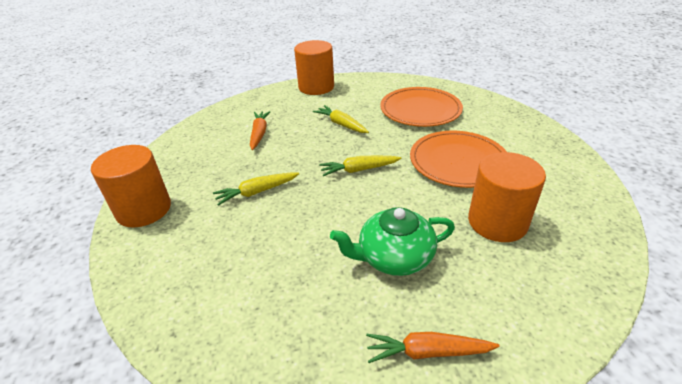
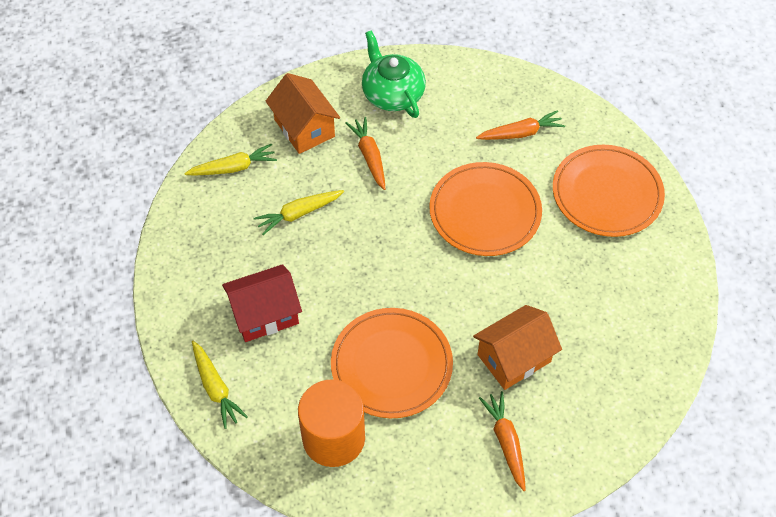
orange carrot: 2 -> 3
orange cylinder: 3 -> 1
orange house: 0 -> 2
orange plate: 2 -> 3
red house: 0 -> 1

